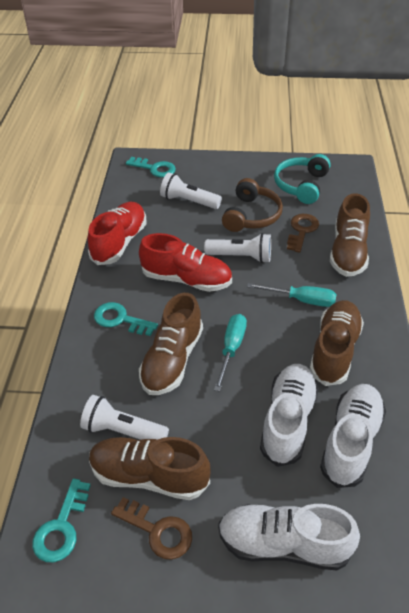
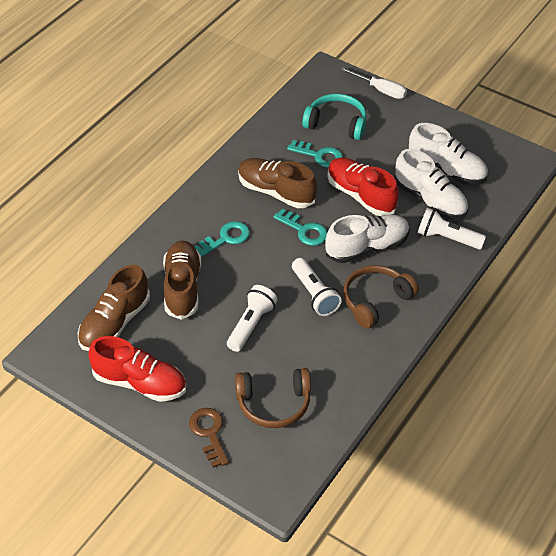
brown headphones: 1 -> 2
brown key: 2 -> 1
brown shoe: 4 -> 3
turquoise screwdriver: 2 -> 0
white screwdriver: 0 -> 1

